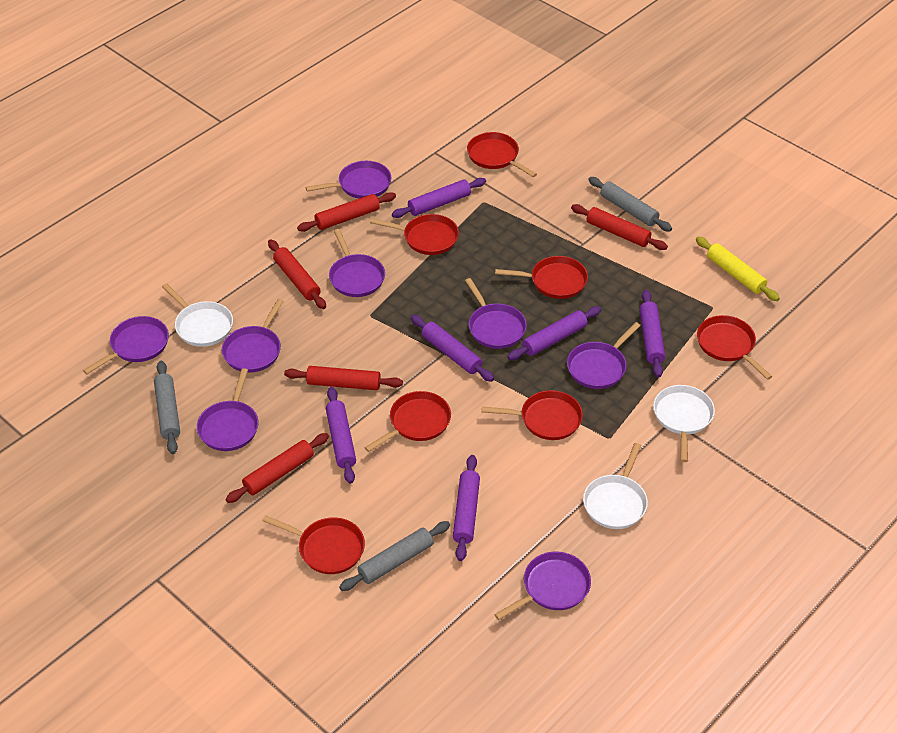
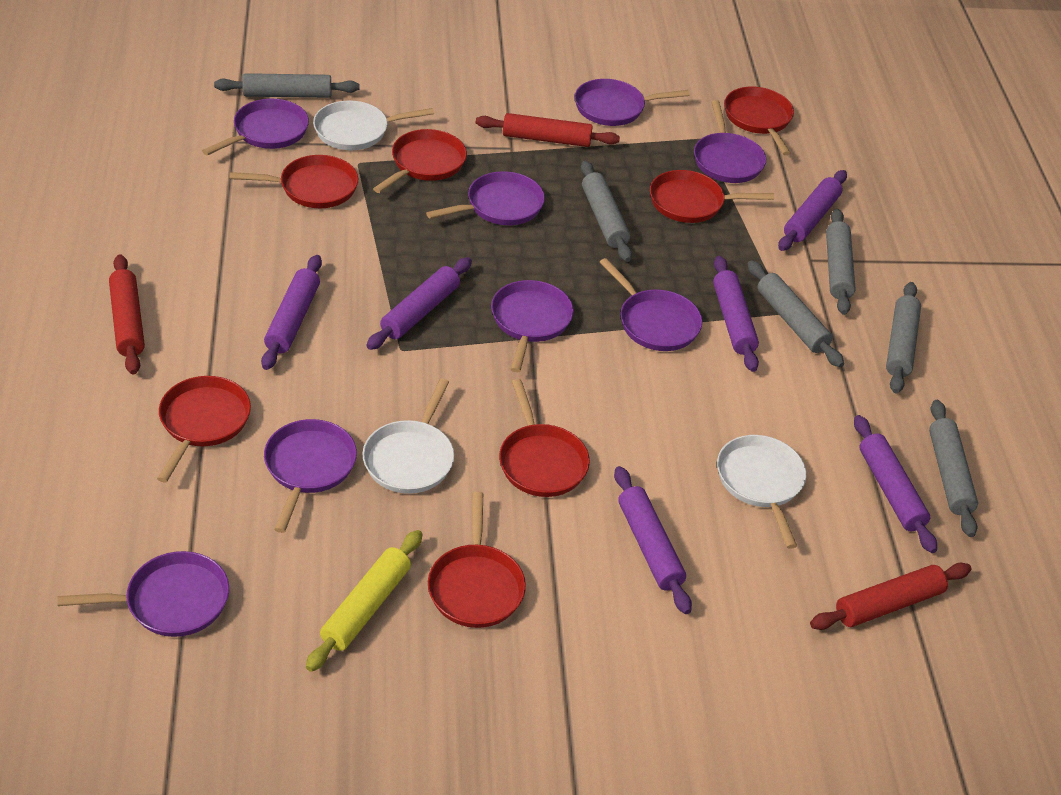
grey rolling pin: 3 -> 6
red rolling pin: 5 -> 3

